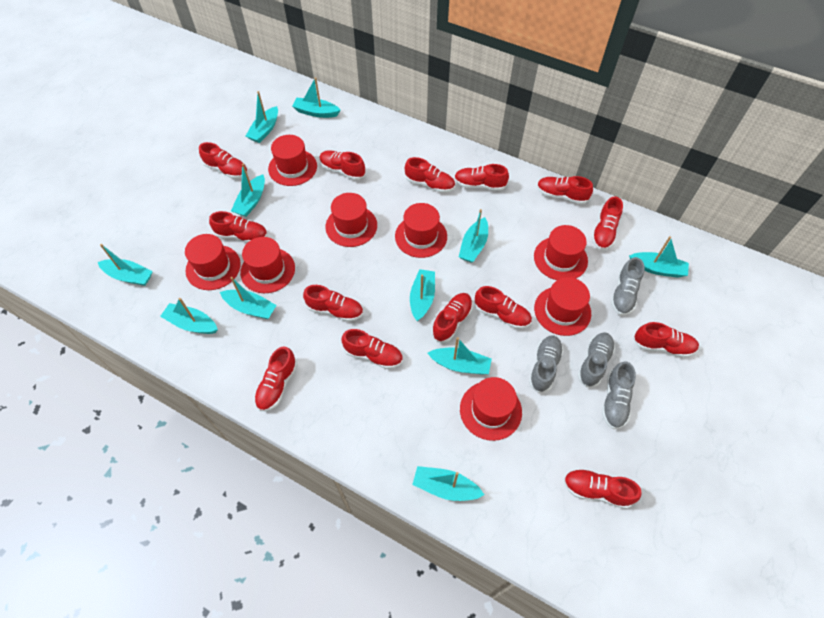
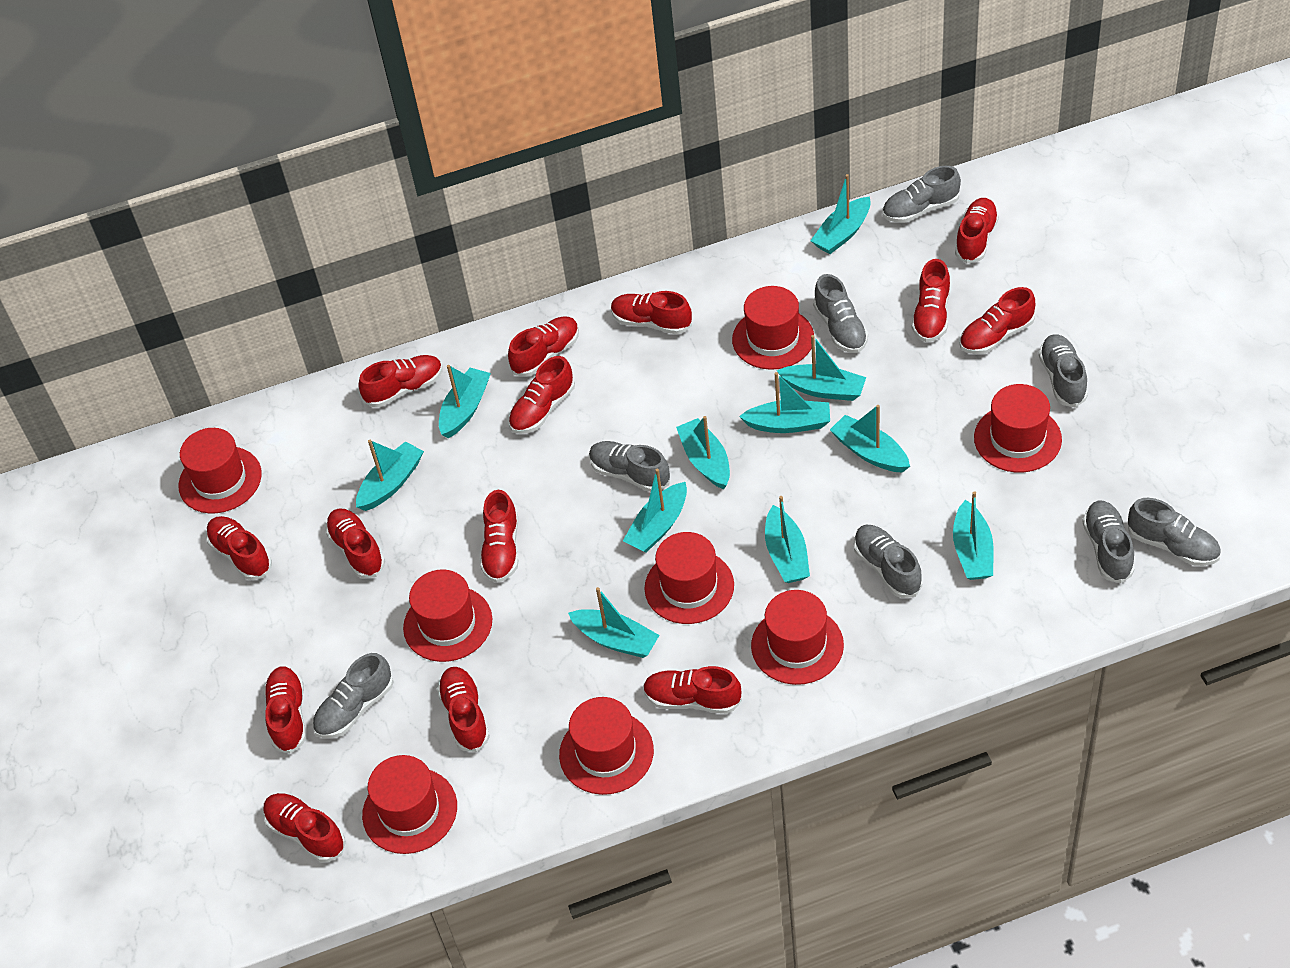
grey shoe: 4 -> 8

